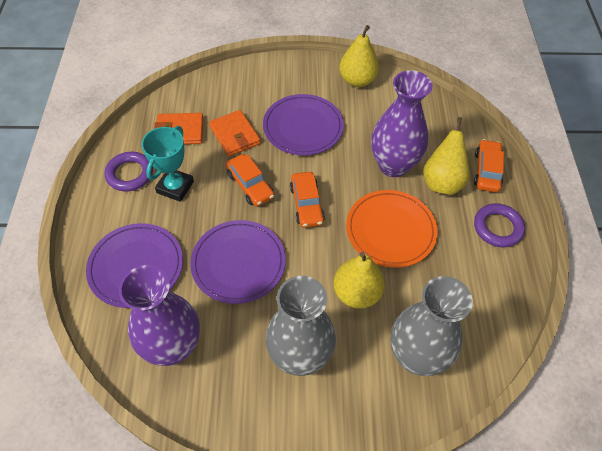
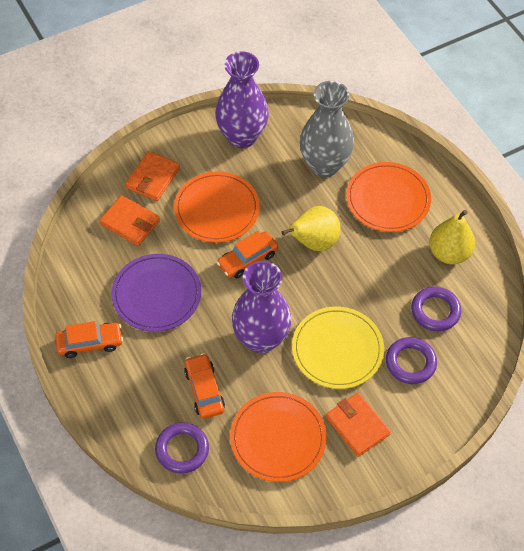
grey vase: 2 -> 1
orange plate: 1 -> 3
orange wallet: 2 -> 3
purple plate: 3 -> 1
purple ring: 2 -> 3
turquoise trophy: 1 -> 0
yellow pear: 3 -> 2
yellow plate: 0 -> 1

